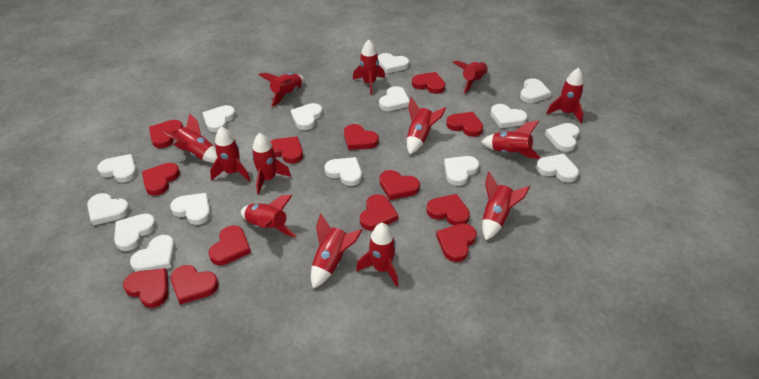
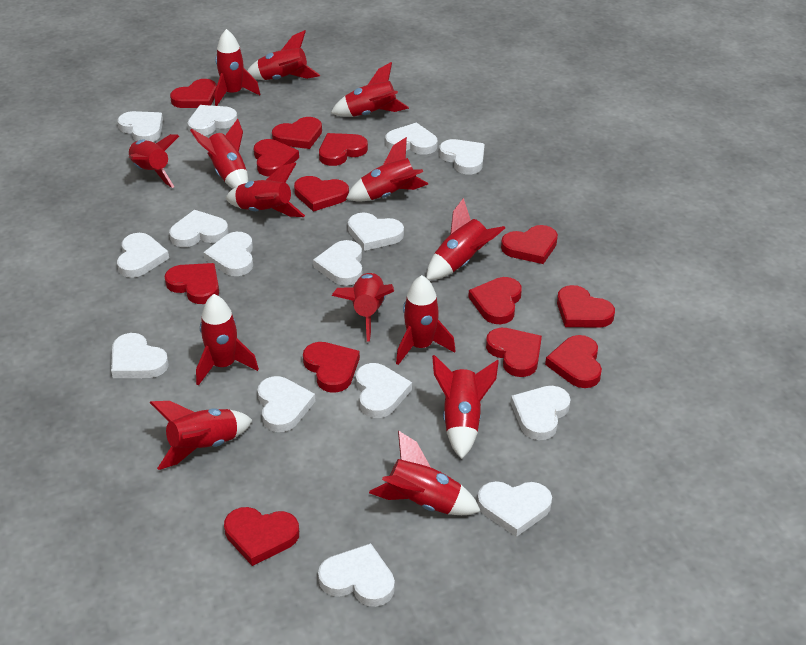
red rocket: 13 -> 14

